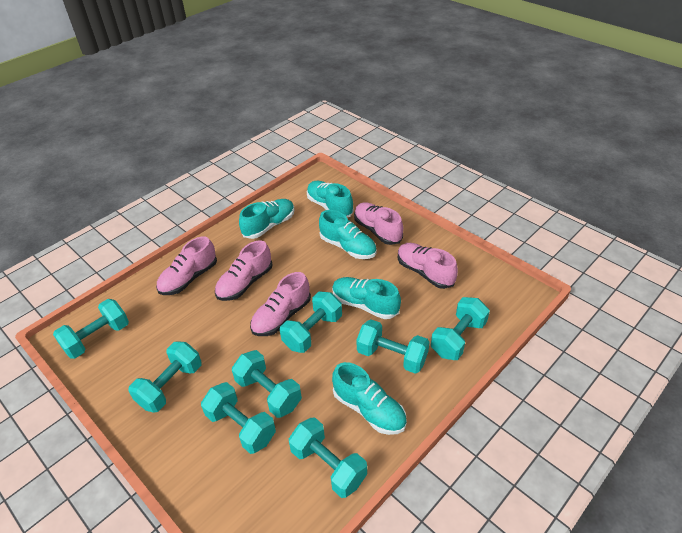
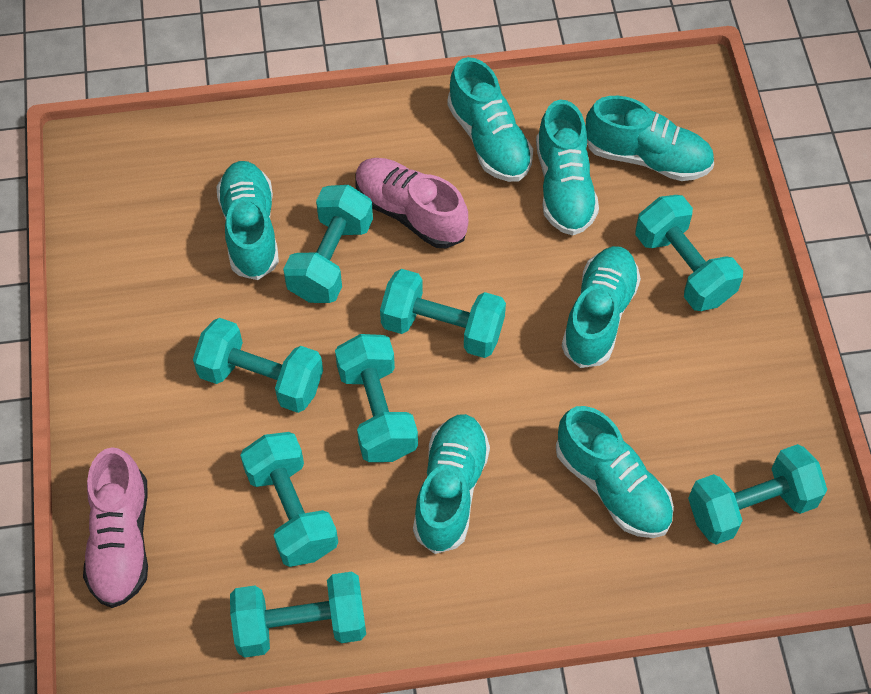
pink shoe: 5 -> 2
turquoise shoe: 5 -> 7

